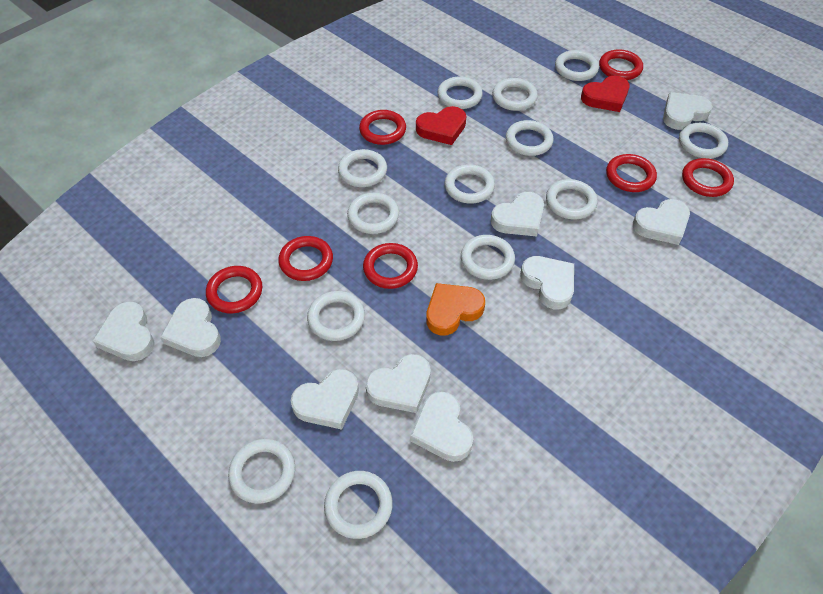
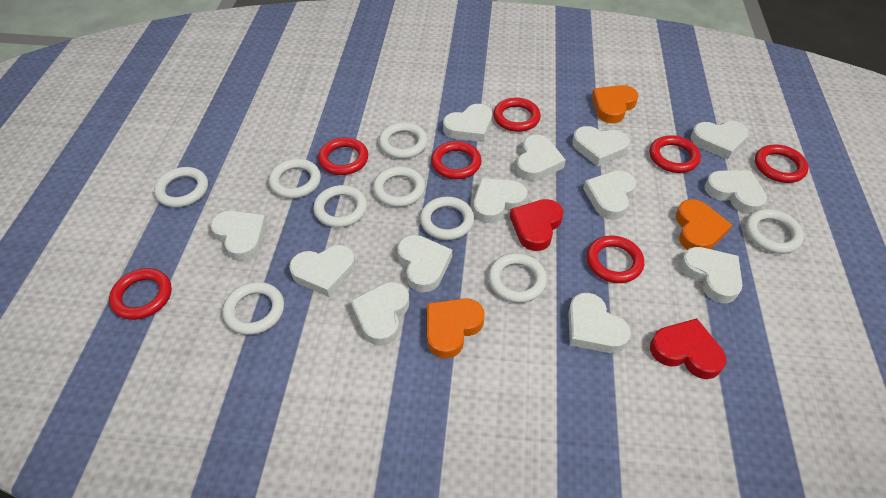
orange heart: 1 -> 3
white heart: 9 -> 13
white ring: 13 -> 9

